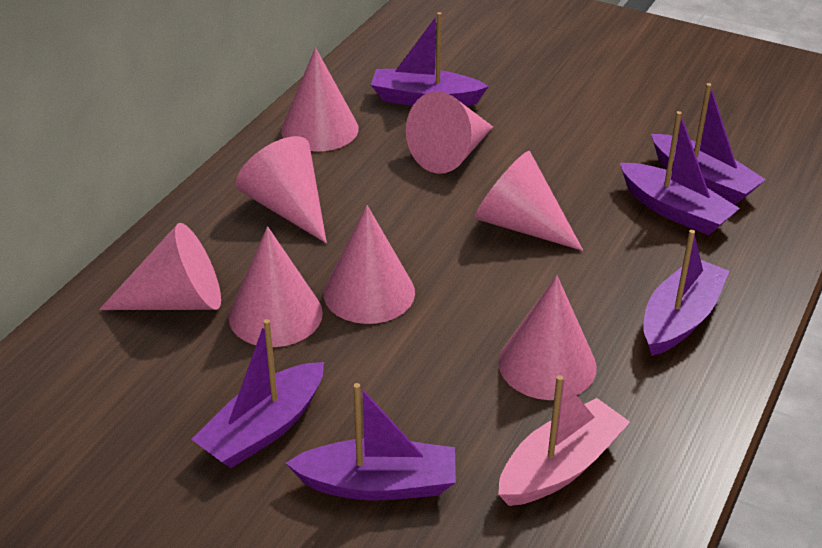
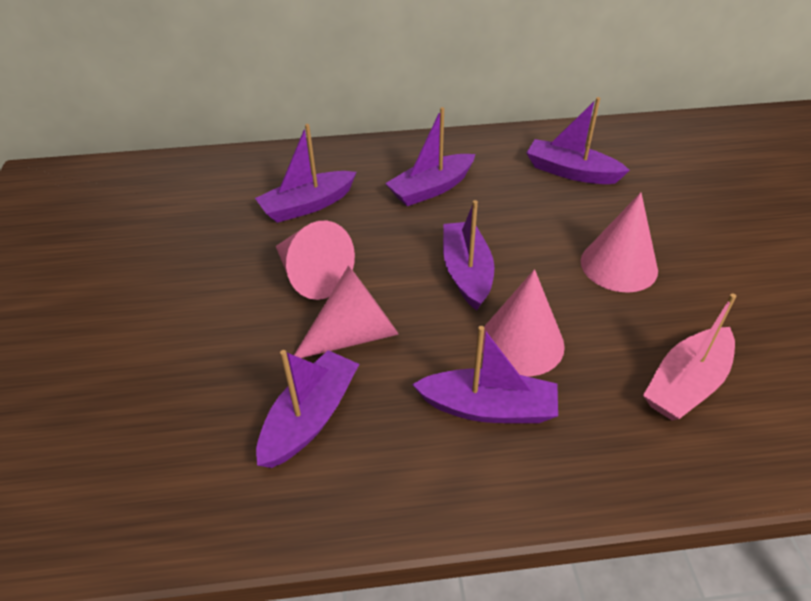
pink cone: 8 -> 4

